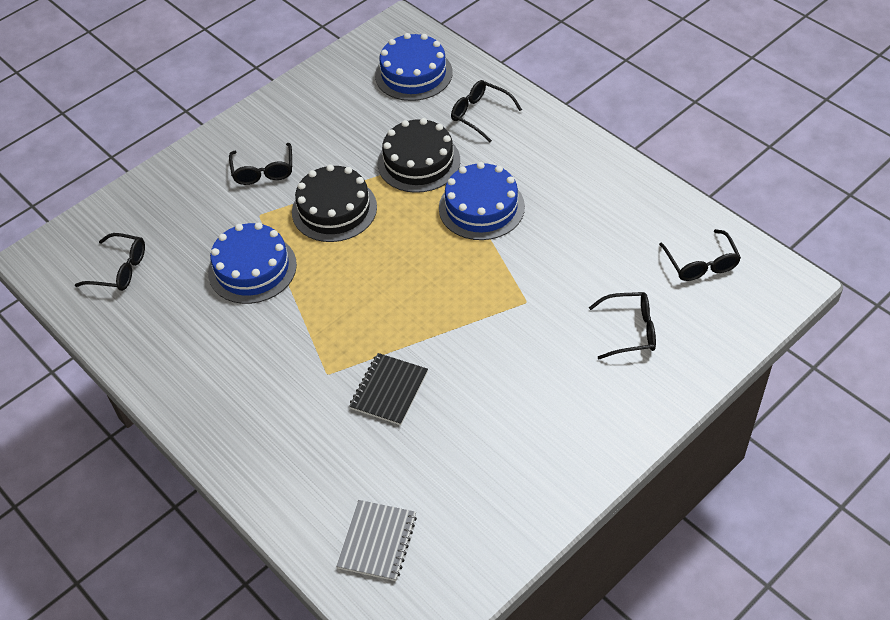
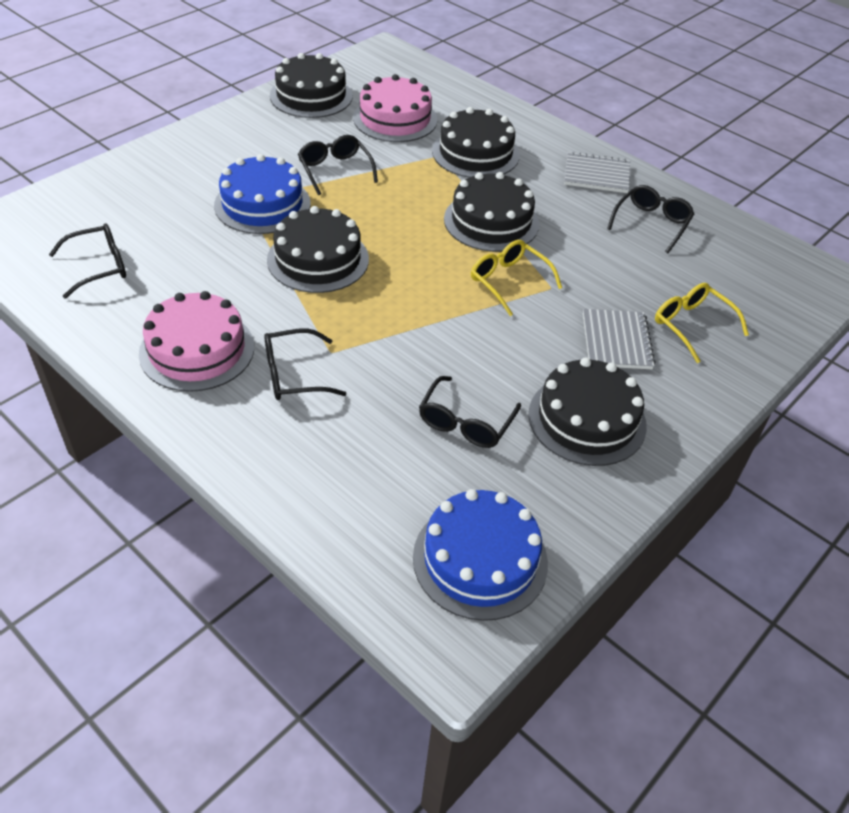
black cake: 2 -> 5
black notebook: 1 -> 0
blue cake: 3 -> 2
grey notebook: 1 -> 2
pink cake: 0 -> 2
yellow glasses: 0 -> 2

